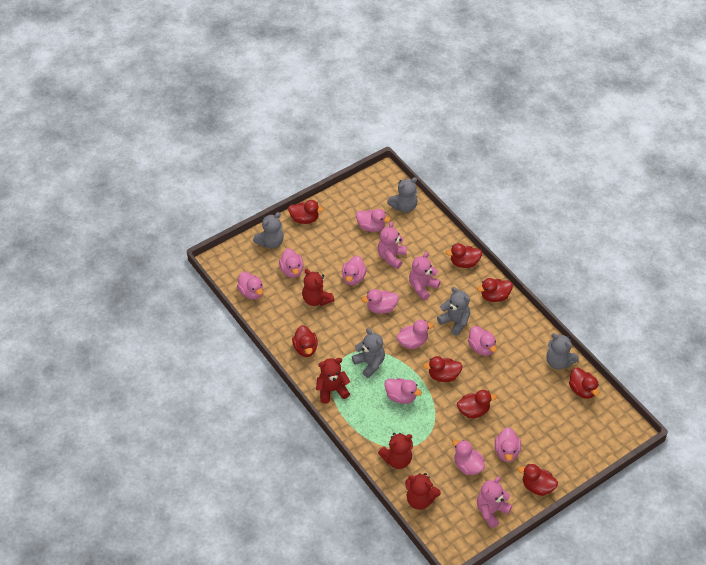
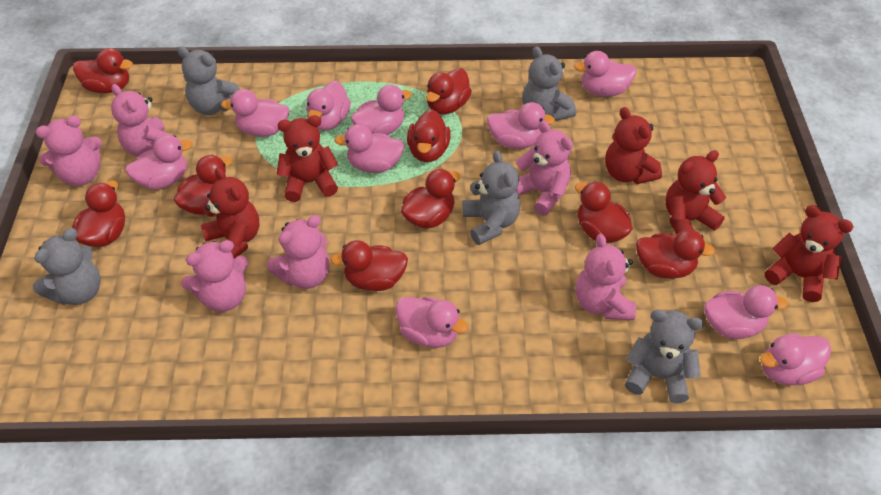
pink teddy bear: 3 -> 6
red duck: 8 -> 9
red teddy bear: 4 -> 5

